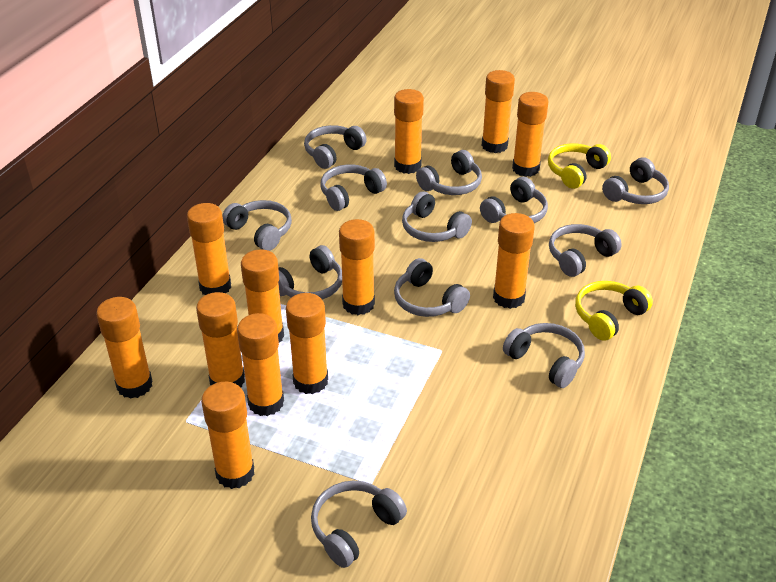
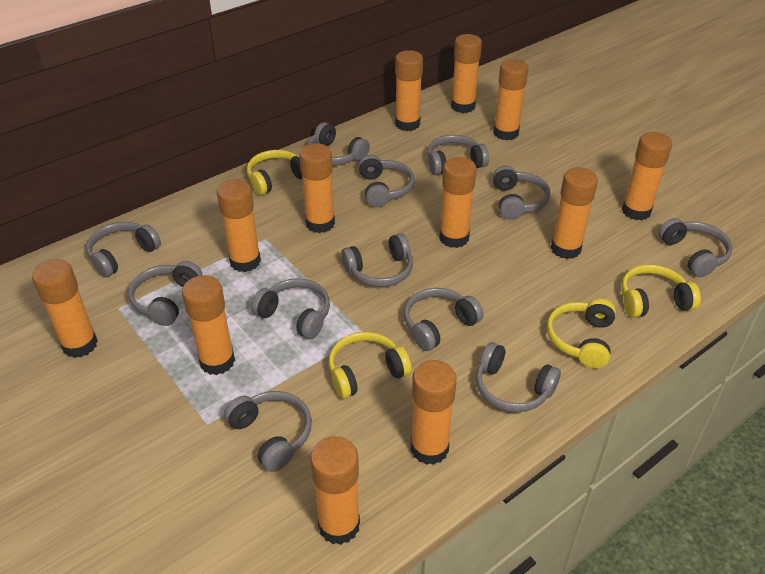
yellow headphones: 2 -> 4

